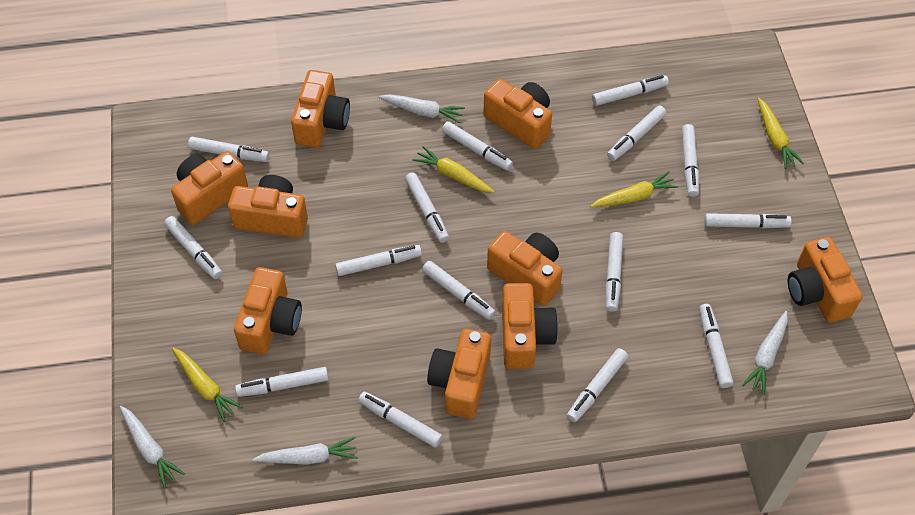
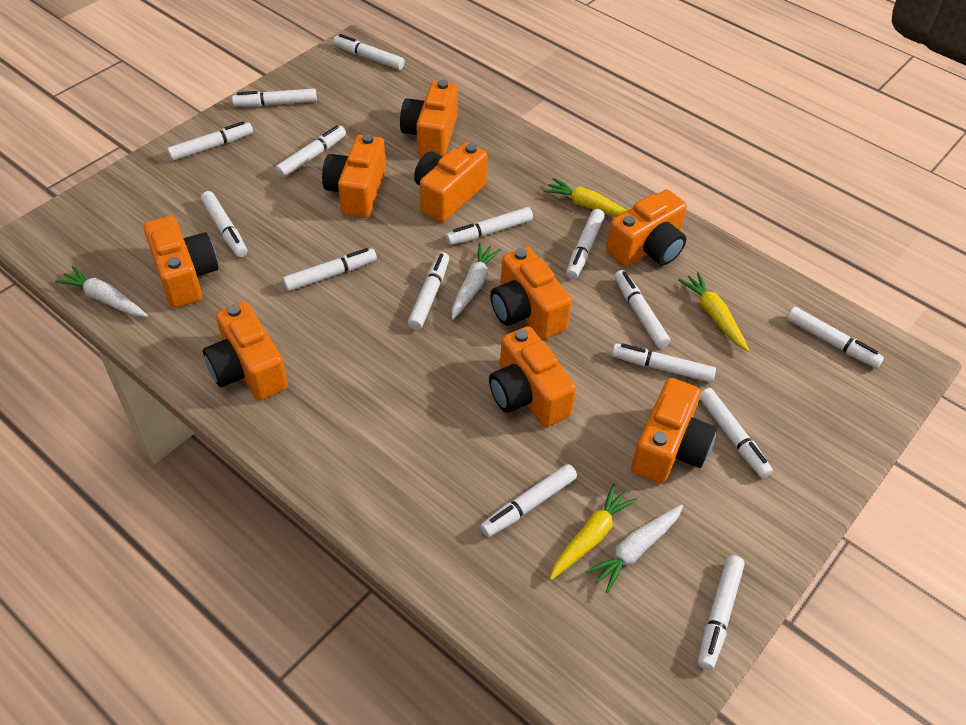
white carrot: 4 -> 3
yellow carrot: 4 -> 3

